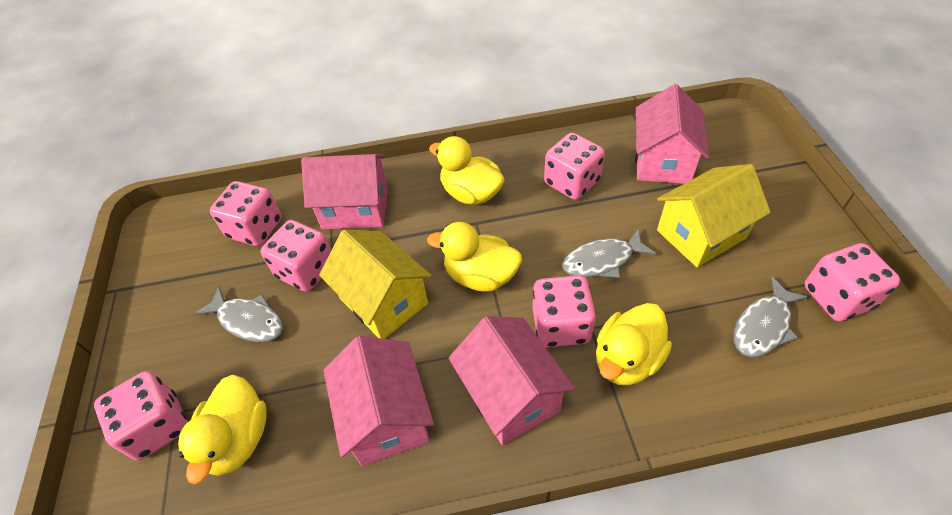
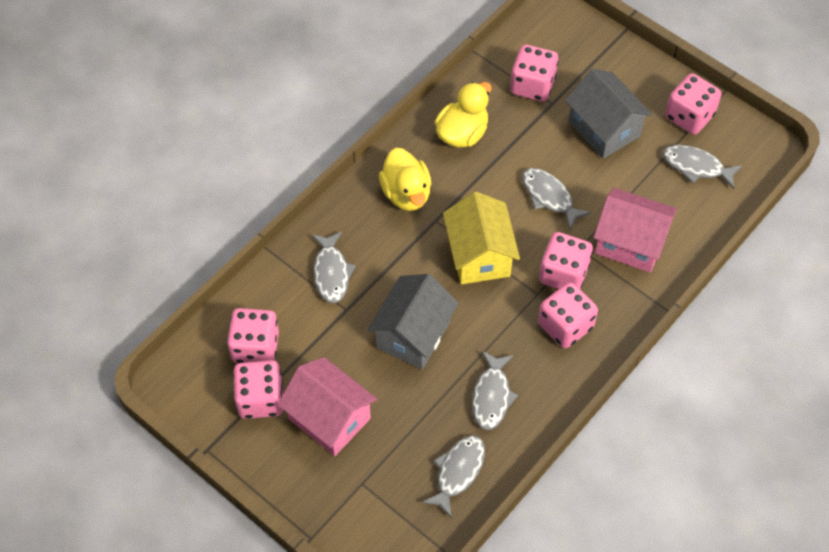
grey fish: 3 -> 5
grey house: 0 -> 2
pink house: 4 -> 2
yellow duck: 4 -> 2
yellow house: 2 -> 1

